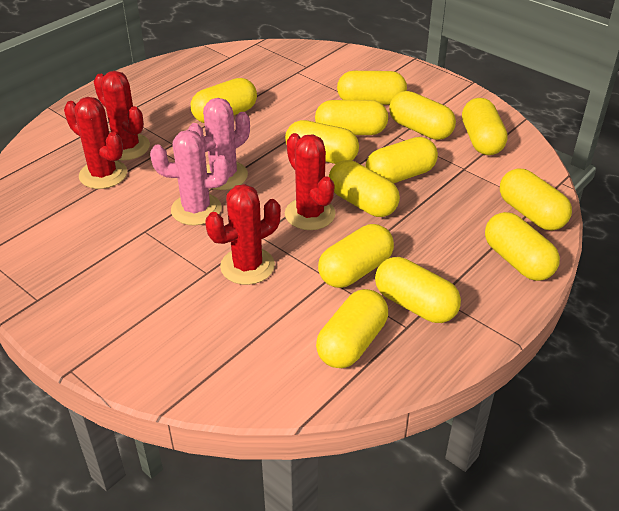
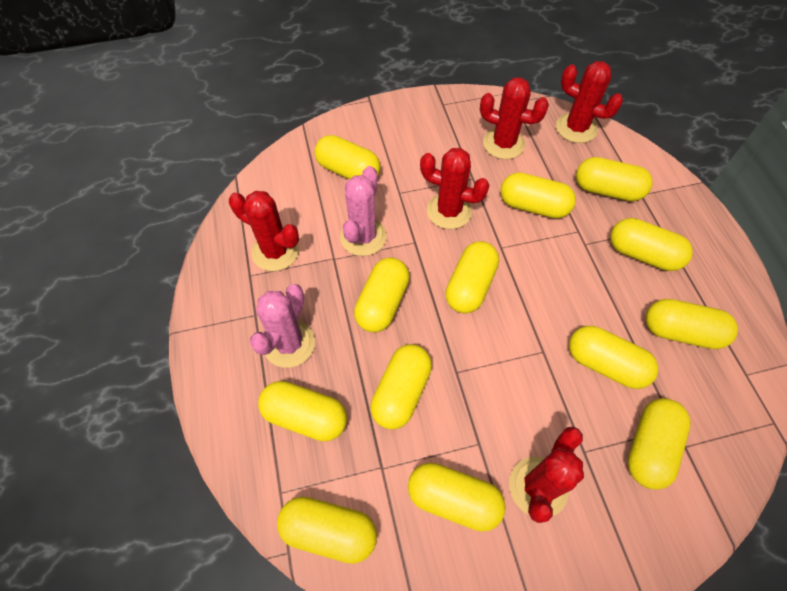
red cactus: 4 -> 5

